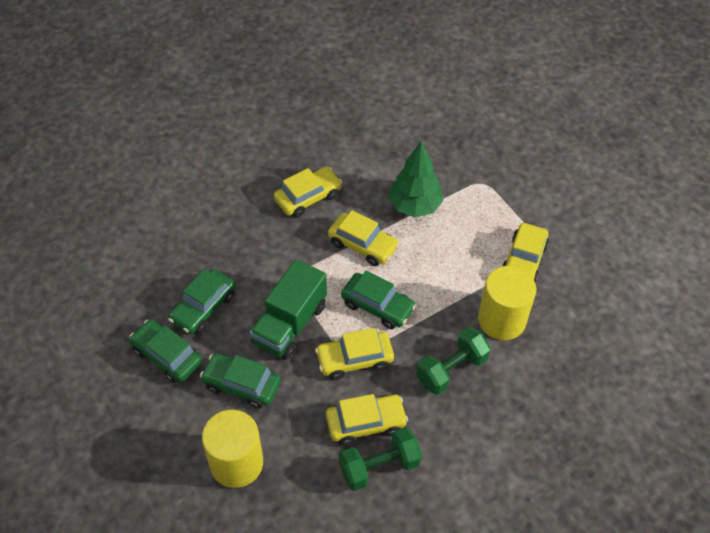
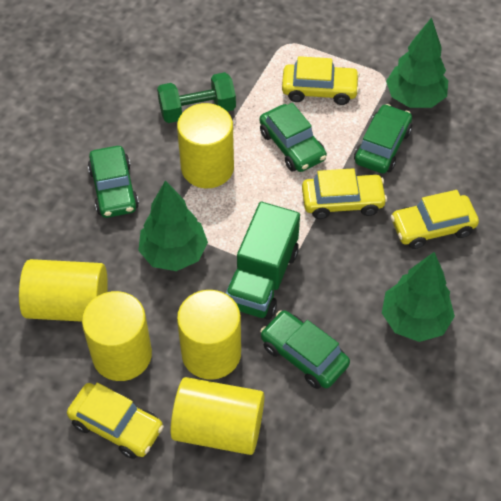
green dumbbell: 2 -> 1
green tree: 1 -> 3
yellow car: 5 -> 4
yellow cylinder: 2 -> 5

